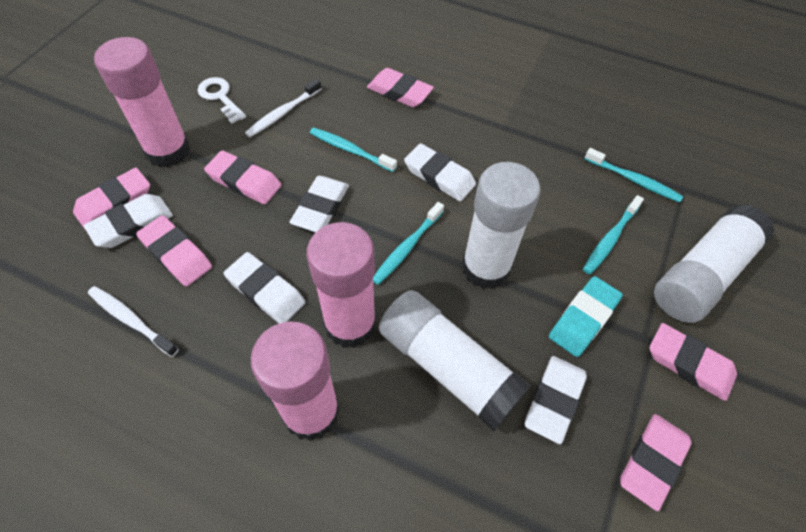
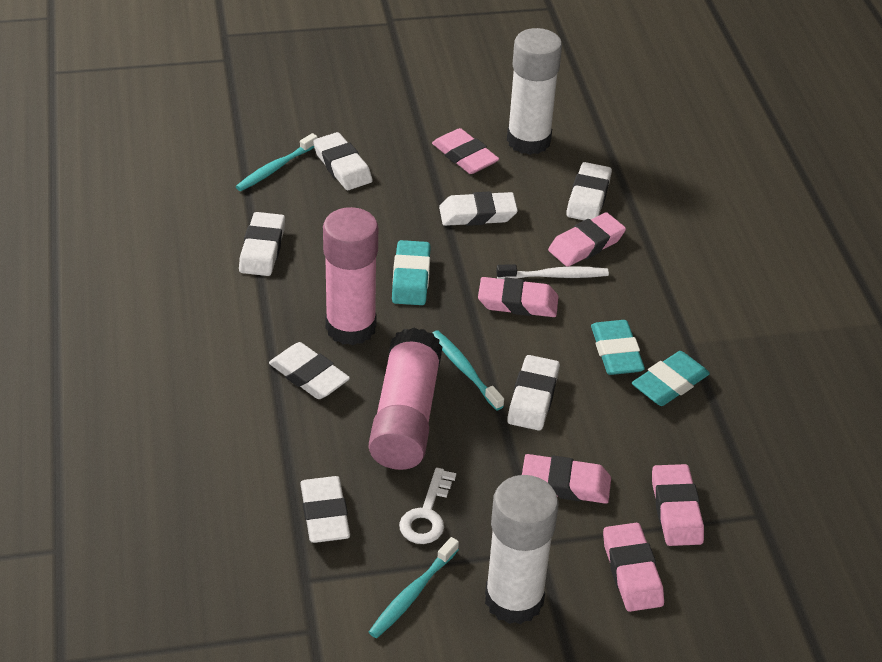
pink glue stick: 3 -> 2
turquoise eraser: 1 -> 3
turquoise toothbrush: 4 -> 3
white eraser: 5 -> 7
white glue stick: 3 -> 2
white toothbrush: 2 -> 1

